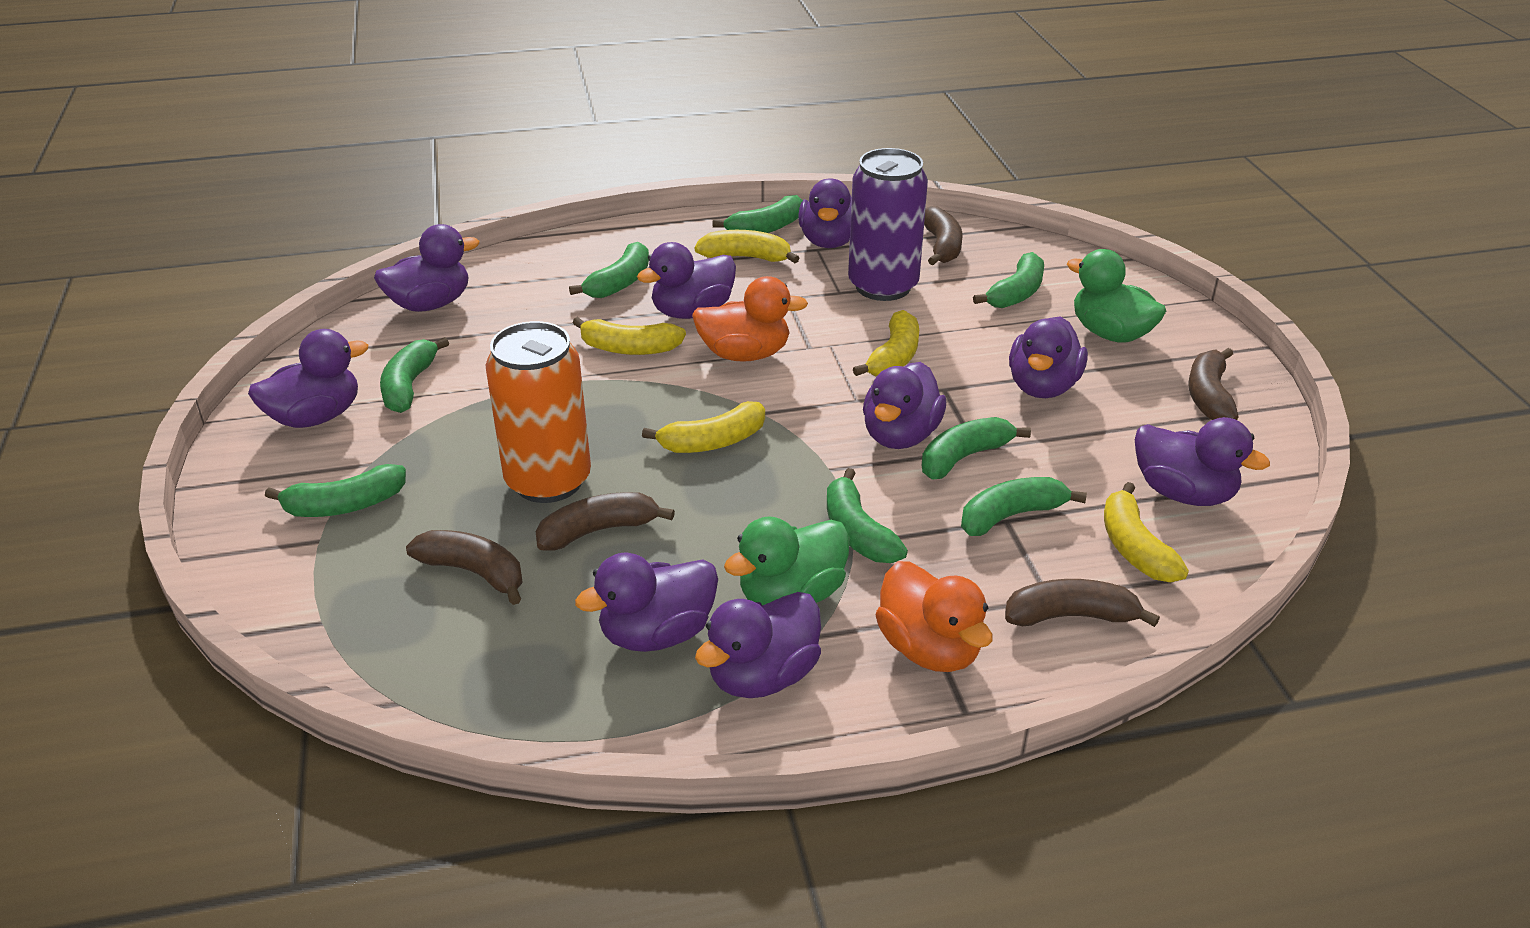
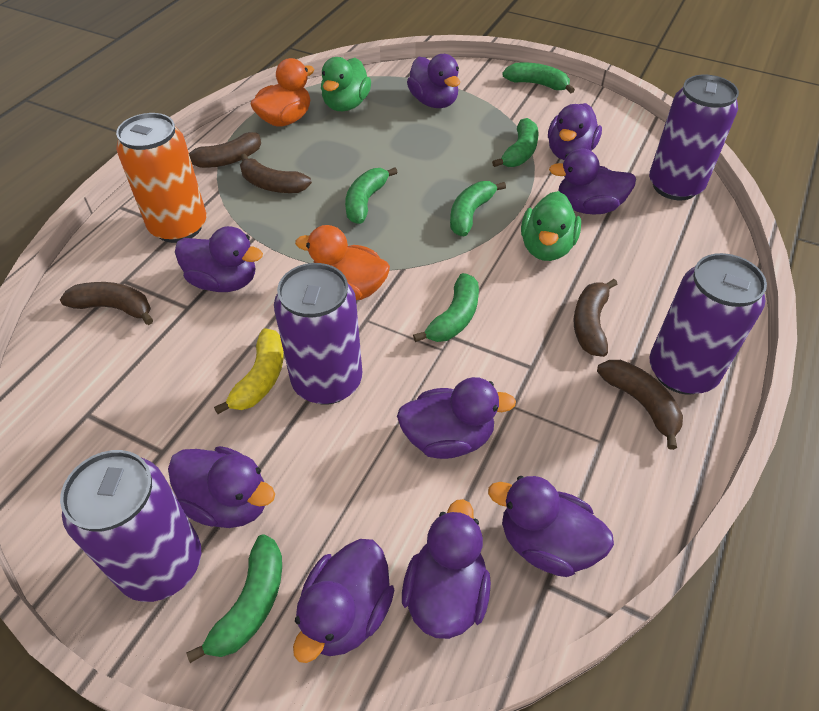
green banana: 8 -> 6
purple can: 1 -> 4
yellow banana: 5 -> 1

